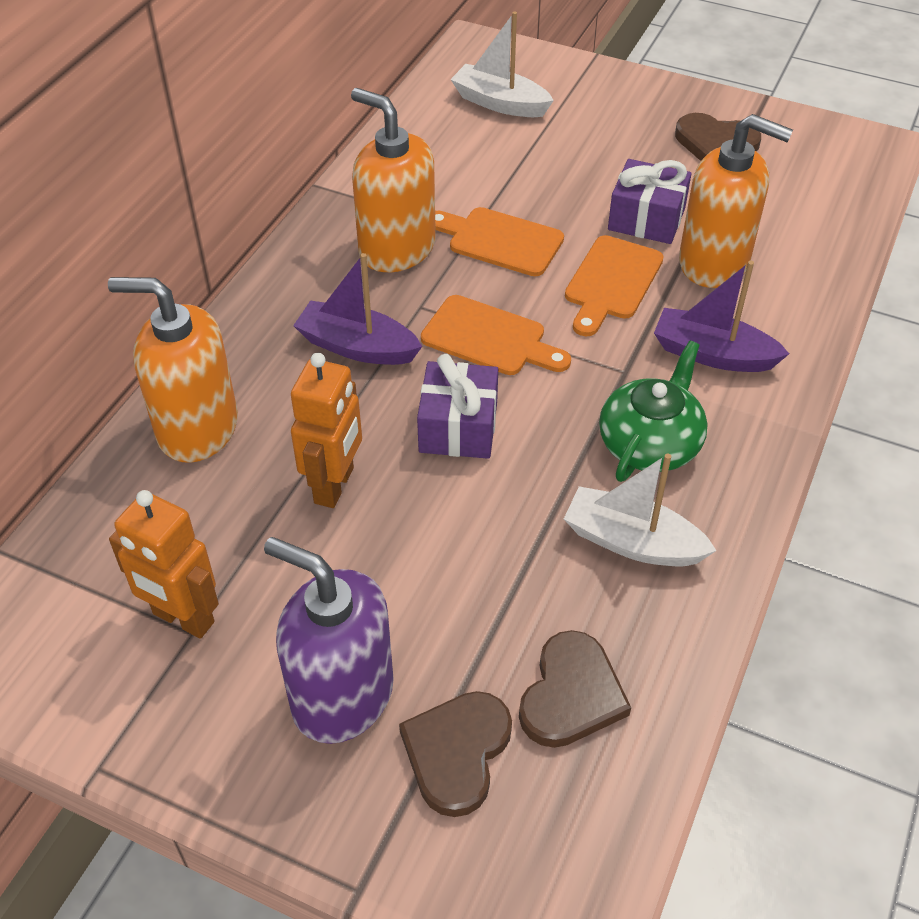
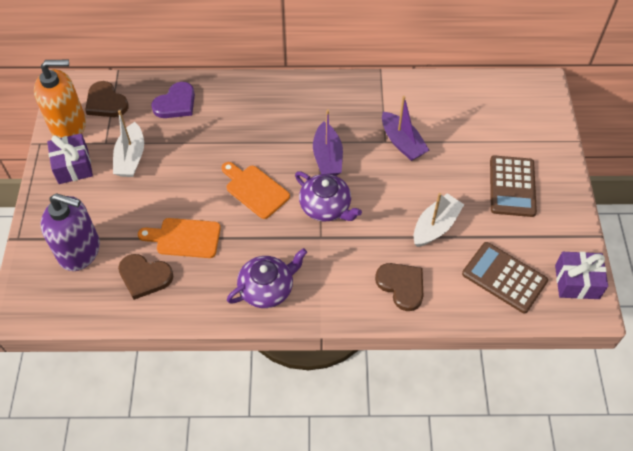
brown calculator: 0 -> 2
green teapot: 1 -> 0
orange cutting board: 3 -> 2
orange robot: 2 -> 0
orange soap dispenser: 3 -> 1
purple heart: 0 -> 1
purple teapot: 0 -> 2

